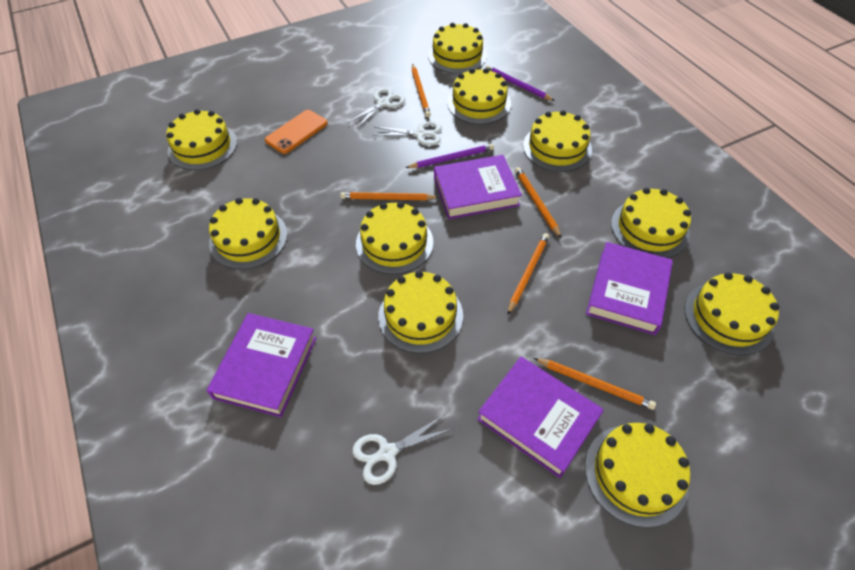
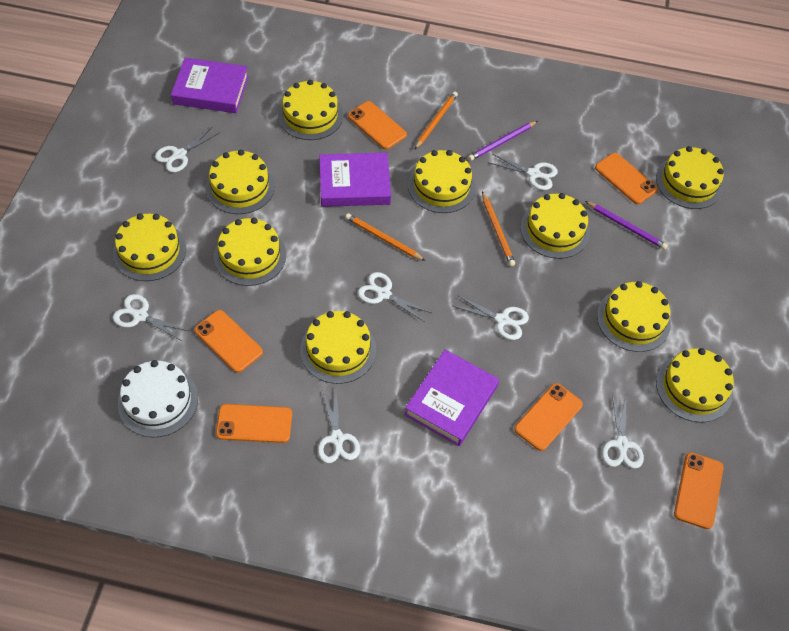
orange pencil: 5 -> 3
orange phone: 1 -> 6
purple book: 4 -> 3
white cake: 0 -> 1
white scissors: 3 -> 7

